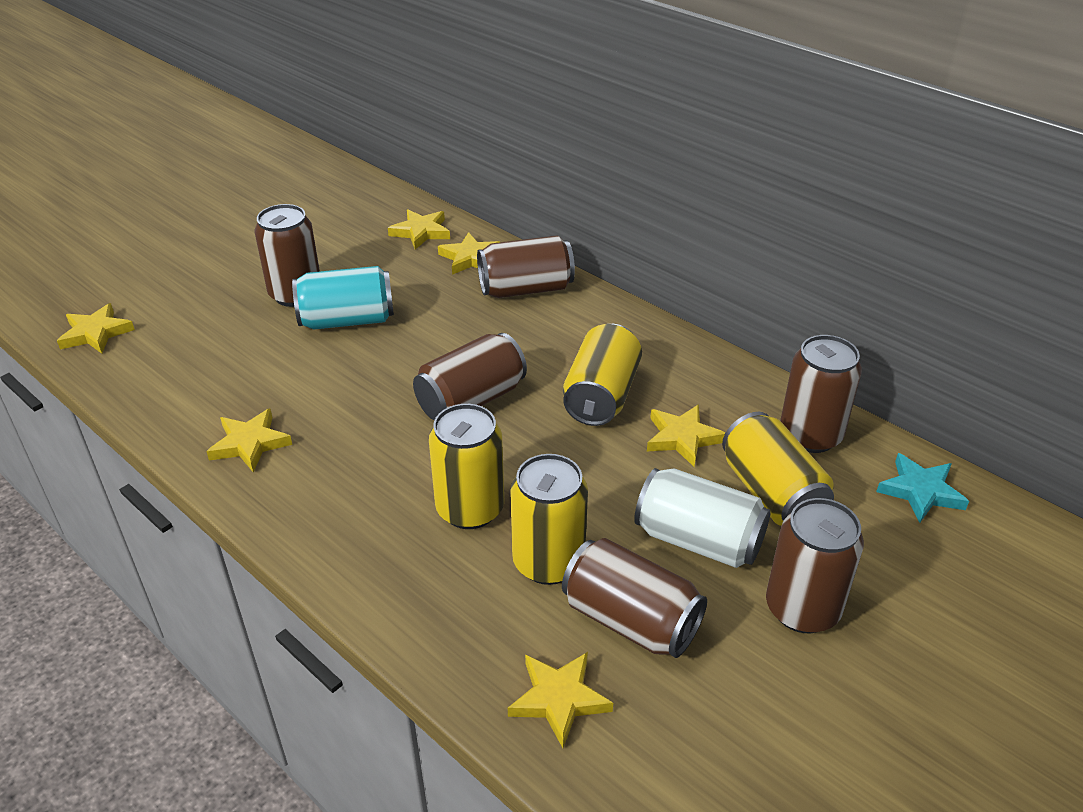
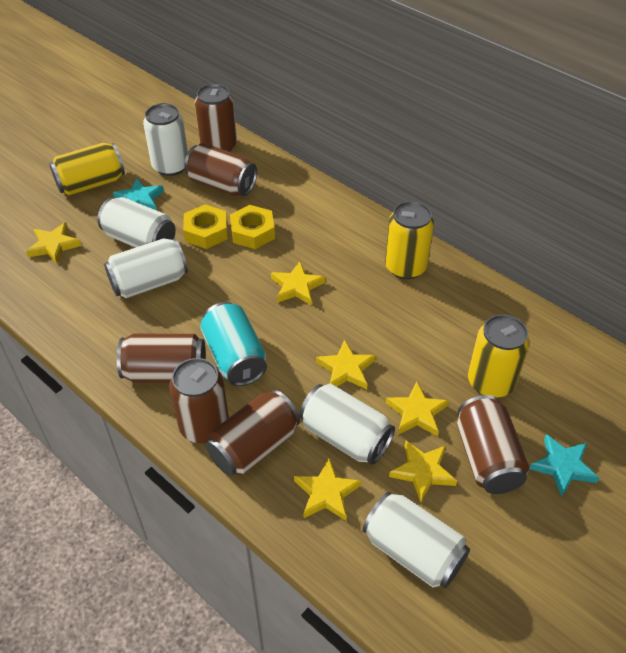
turquoise star: 1 -> 2
white can: 1 -> 5
yellow can: 4 -> 3
yellow nut: 0 -> 2

